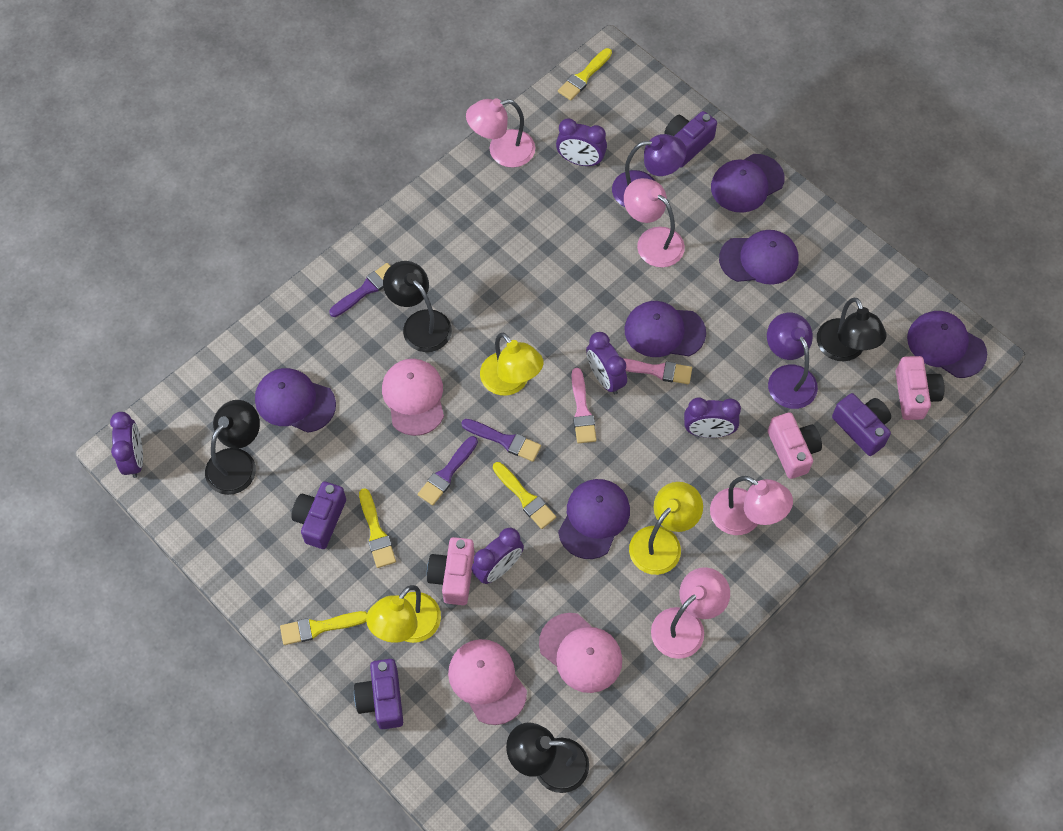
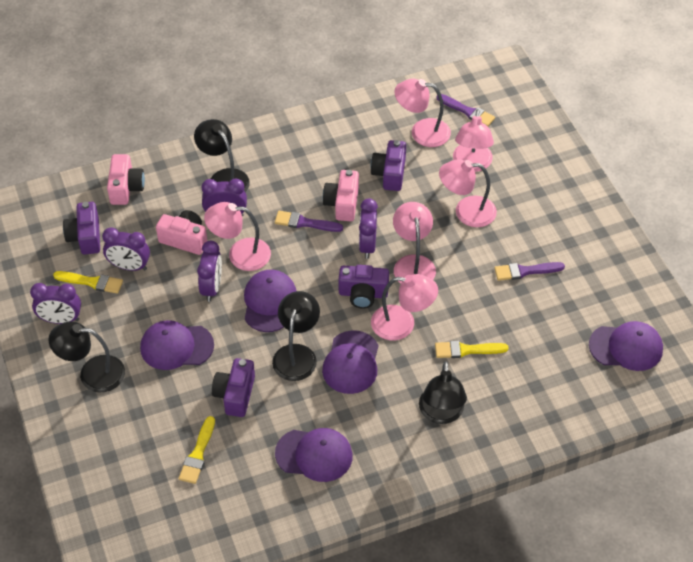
pink brush: 2 -> 0
pink cap: 3 -> 0
pink lamp: 4 -> 6
purple cap: 6 -> 5
purple lamp: 2 -> 0
yellow brush: 4 -> 3
yellow lamp: 3 -> 0

